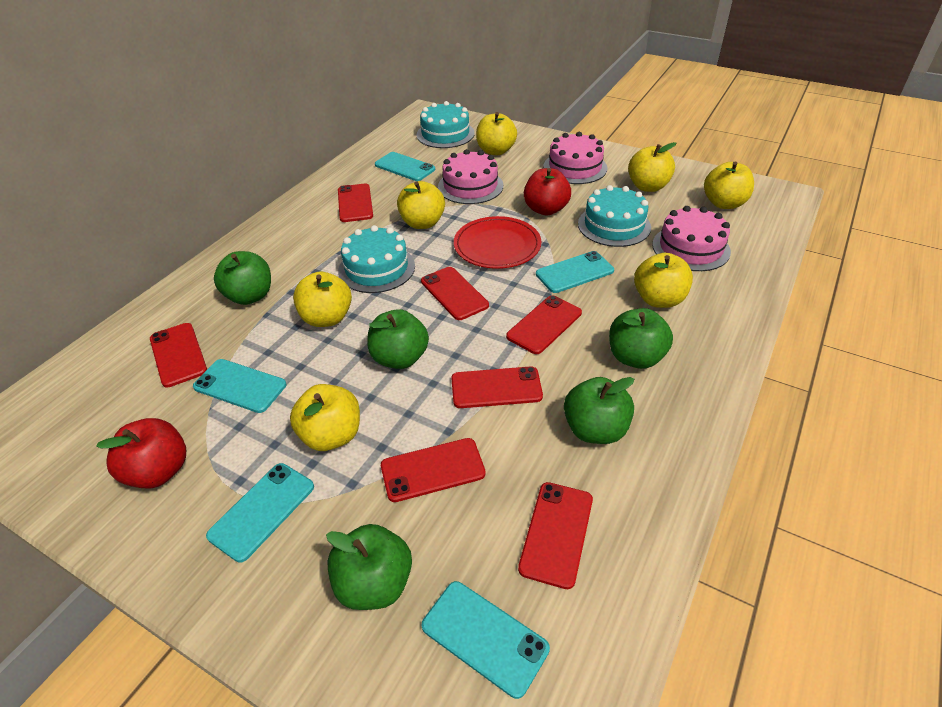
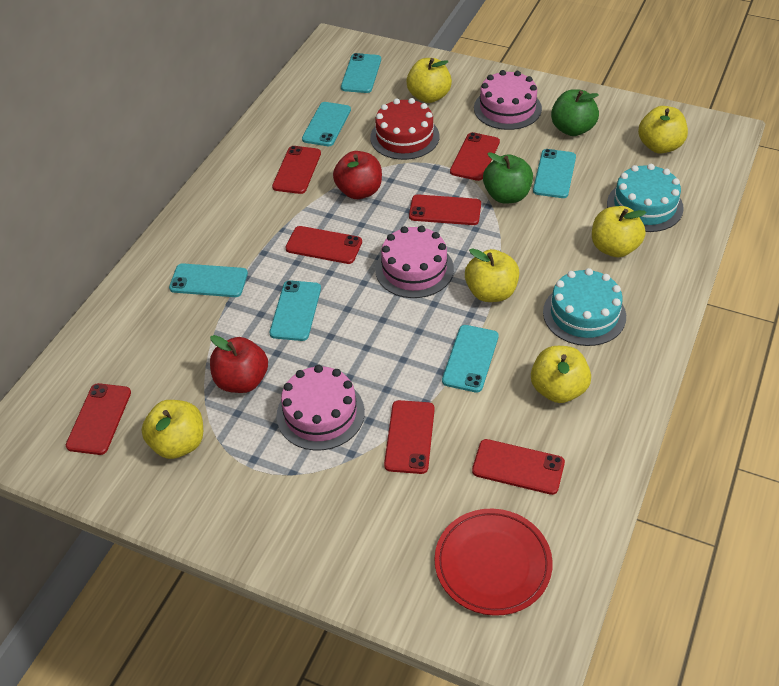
green apple: 5 -> 2
red cake: 0 -> 1
turquoise cake: 3 -> 2
turquoise phone: 5 -> 6
yellow apple: 7 -> 6

